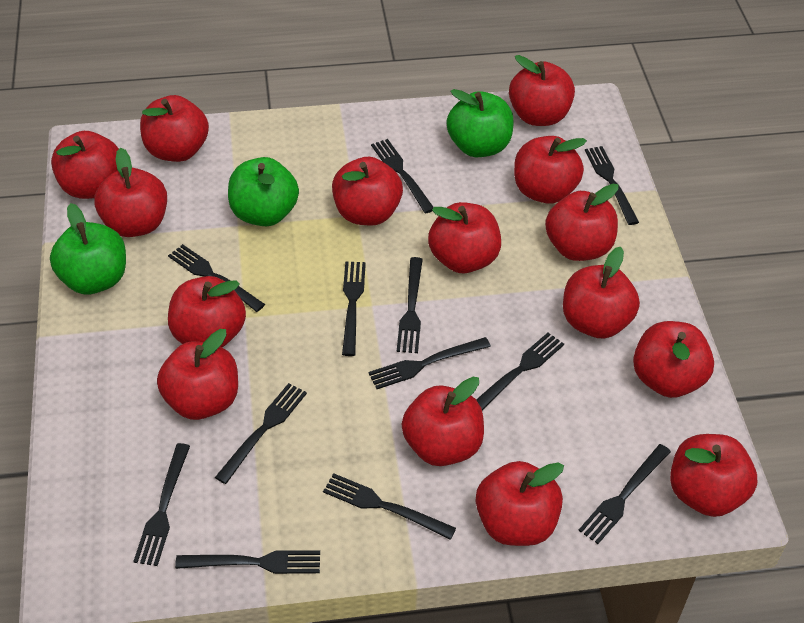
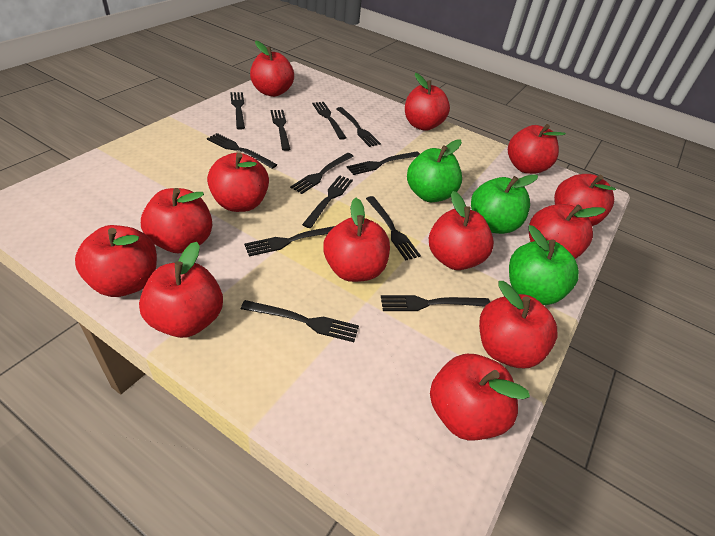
red apple: 15 -> 13

